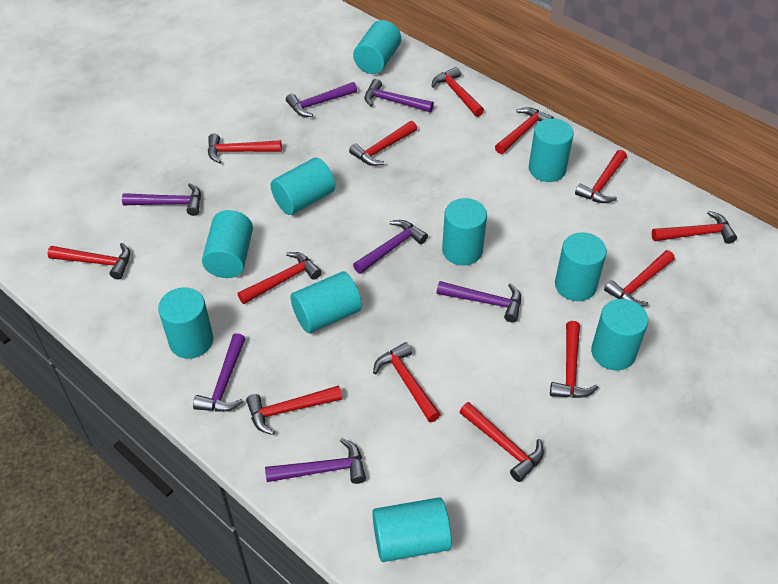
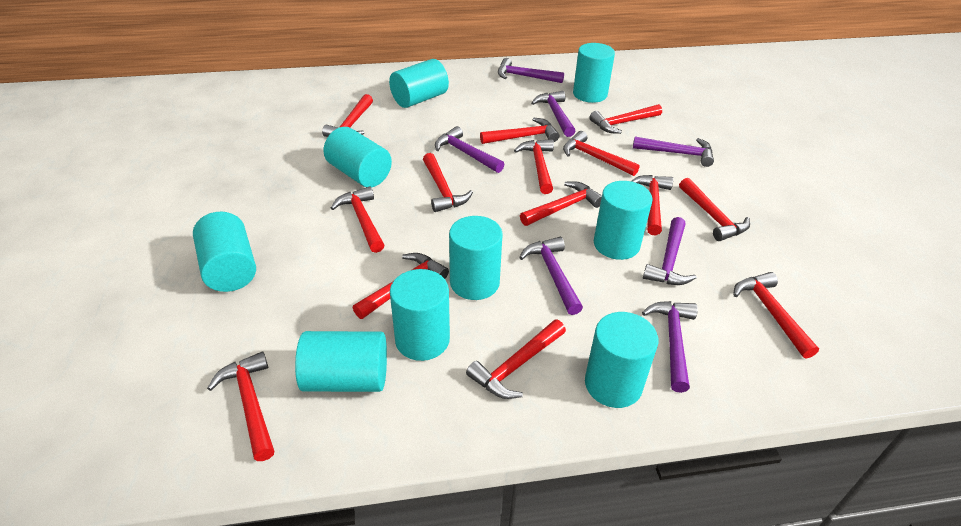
red hammer: 13 -> 14
turquoise cylinder: 10 -> 9

